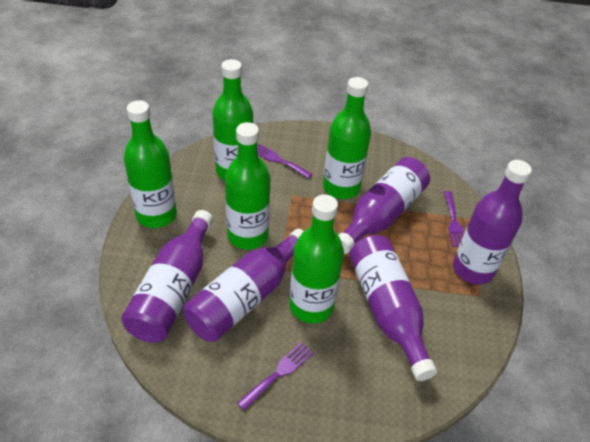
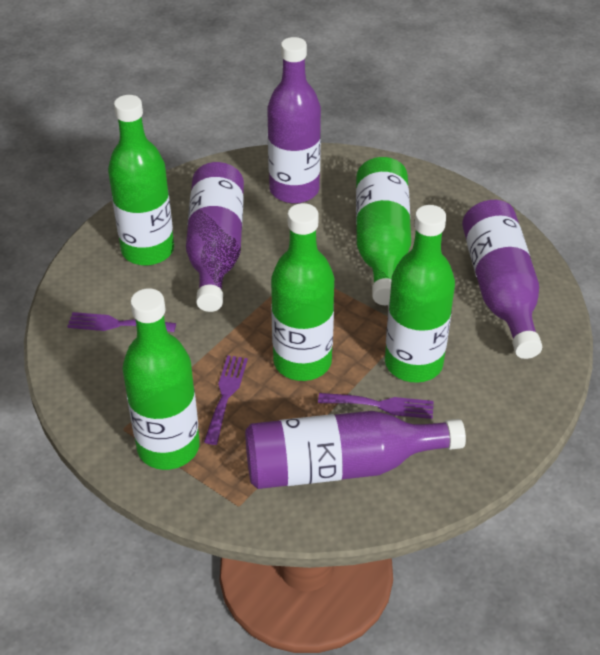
purple bottle: 5 -> 4

